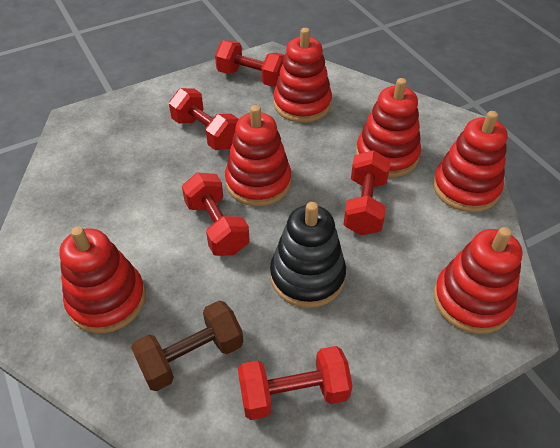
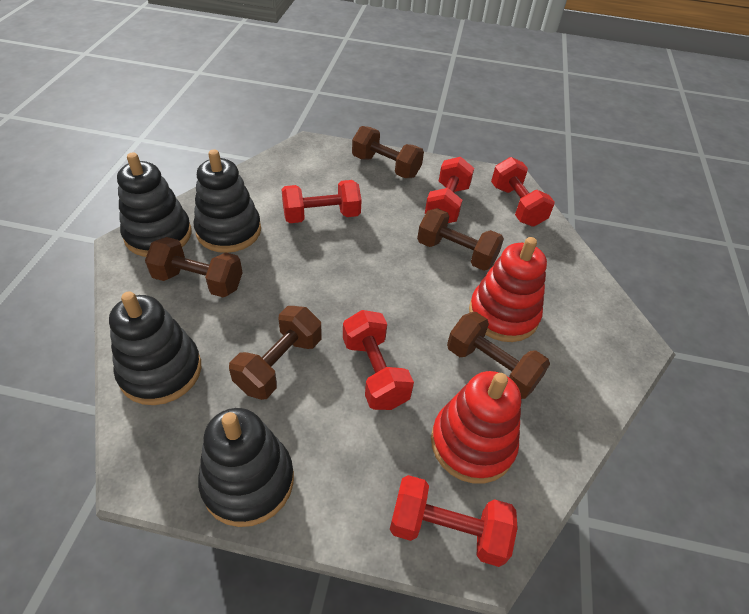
black stacking toy: 1 -> 4
brown dumbbell: 1 -> 5
red stacking toy: 6 -> 2

